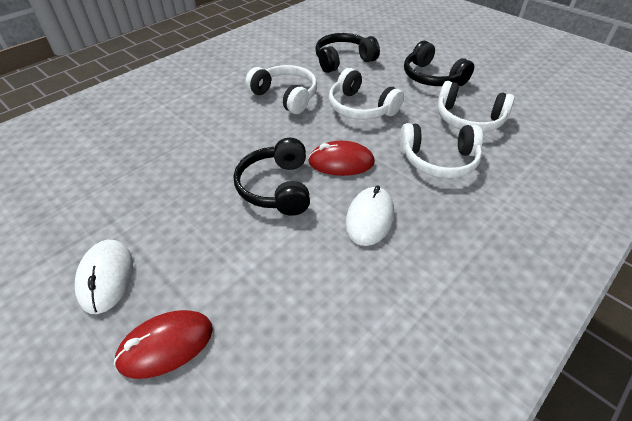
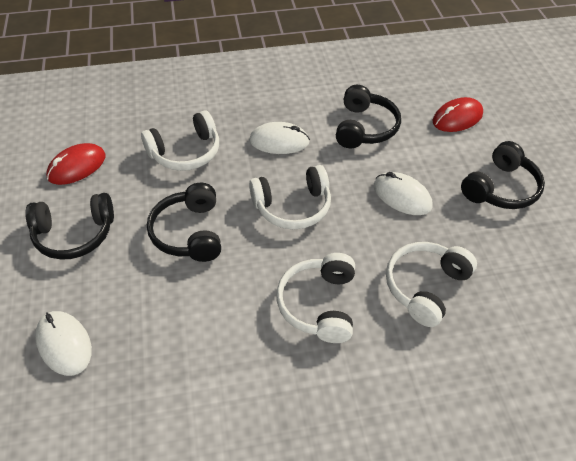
black headphones: 3 -> 4
white mouse: 2 -> 3

